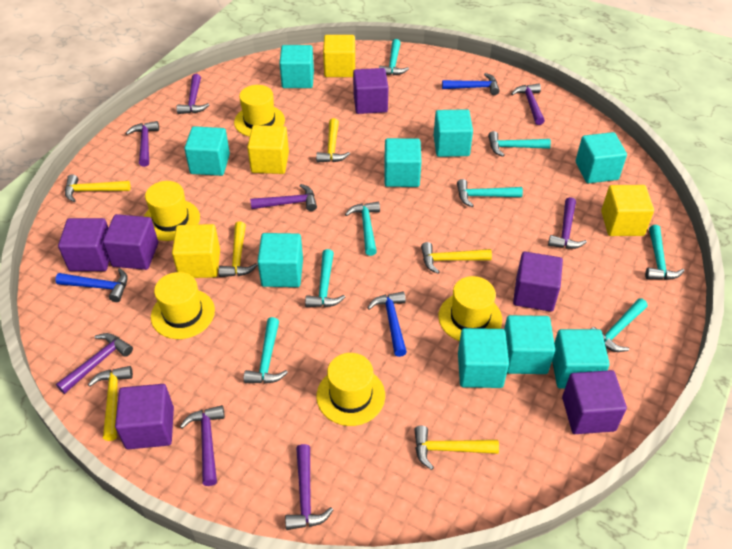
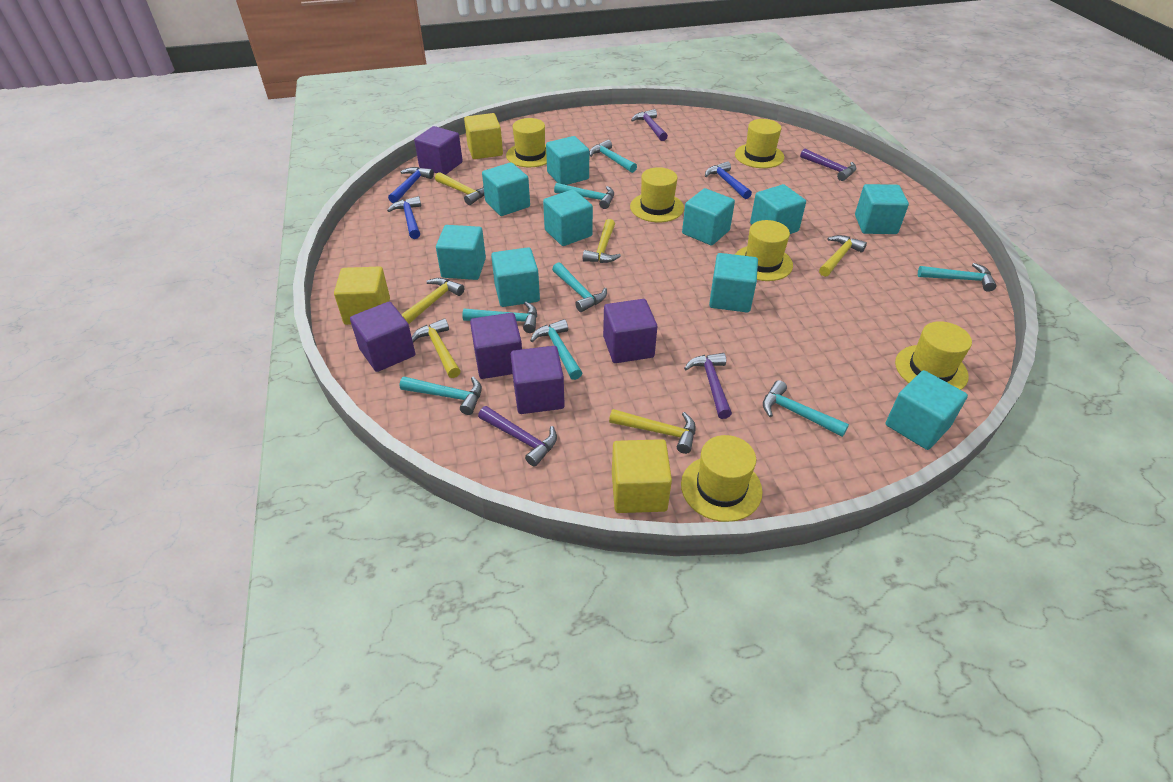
purple cube: 6 -> 5
purple hammer: 8 -> 4
turquoise cube: 9 -> 10
yellow cube: 4 -> 3
yellow hat: 5 -> 6

